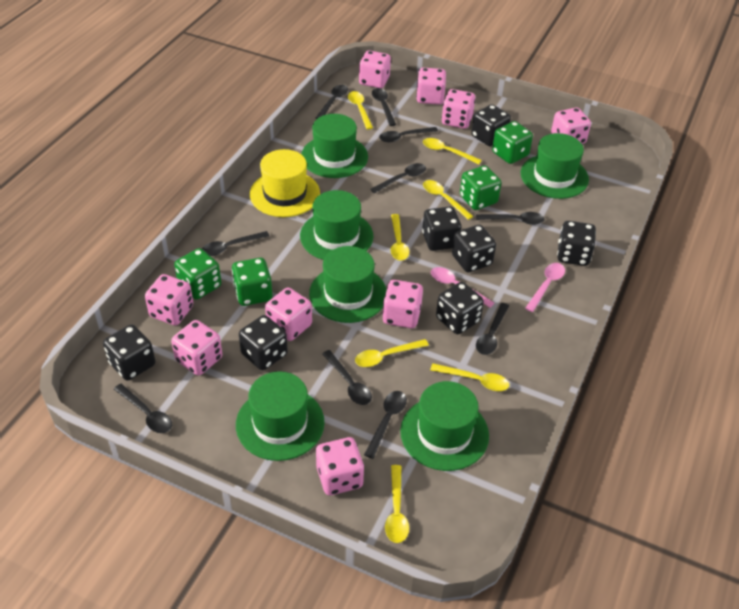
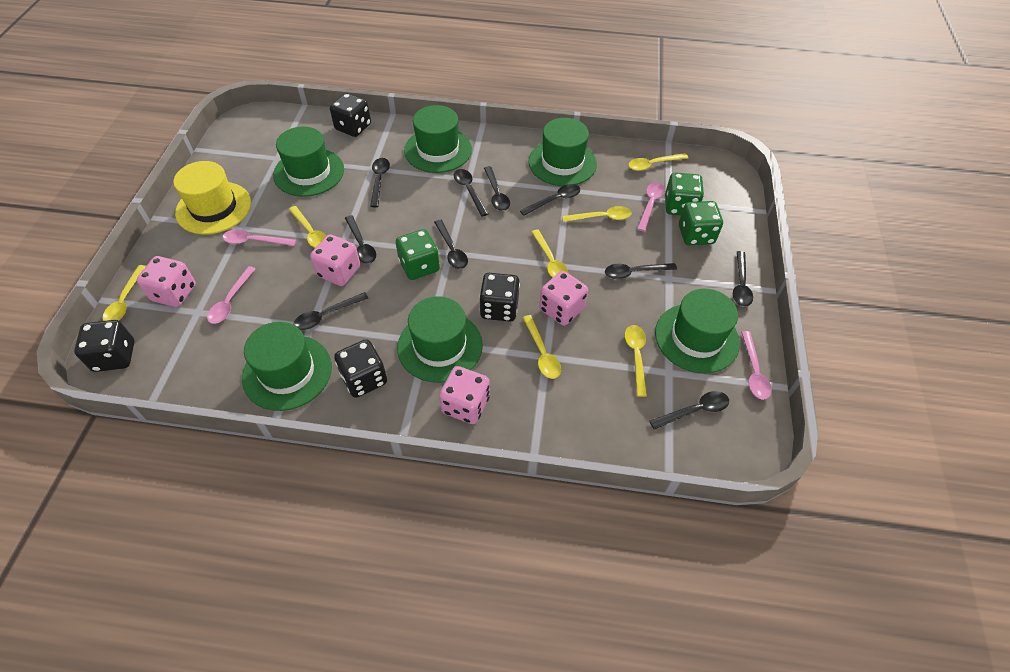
black dice: 7 -> 4
green dice: 4 -> 3
pink dice: 9 -> 4
pink spoon: 2 -> 4

